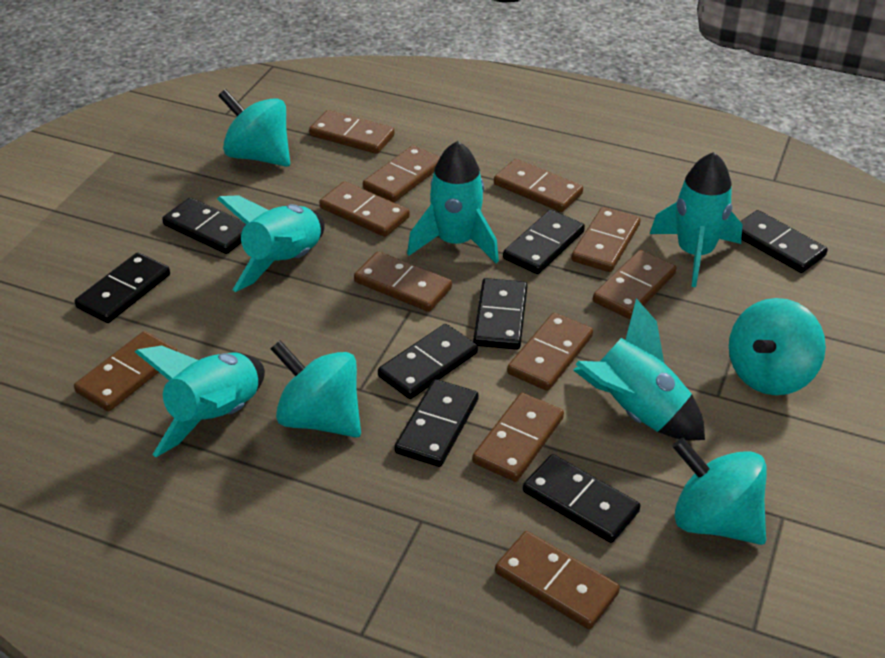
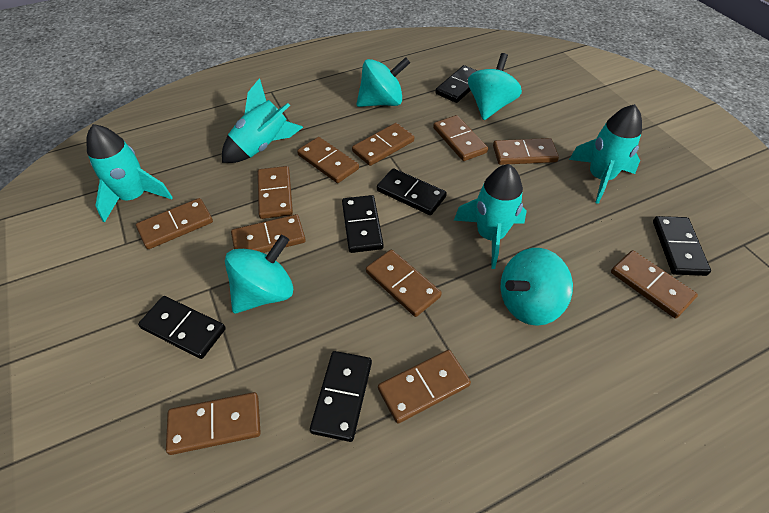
black domino: 8 -> 6
turquoise rocket: 5 -> 4

